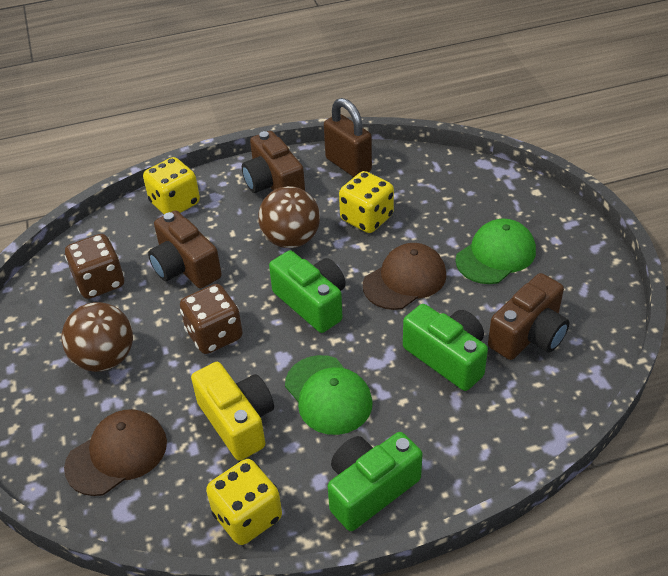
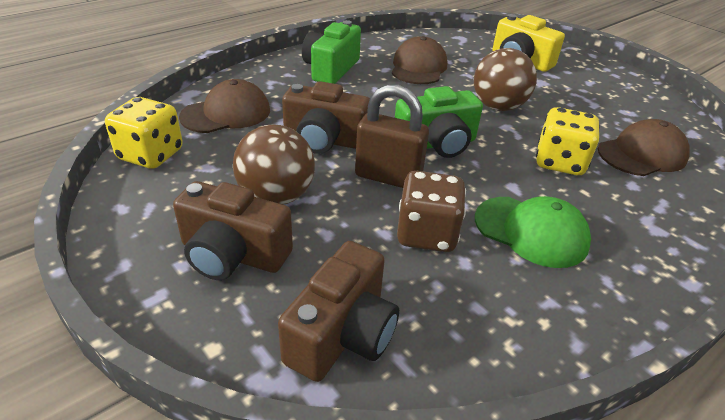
brown cap: 2 -> 3
brown dice: 2 -> 1
green camera: 3 -> 2
green cap: 2 -> 1
yellow dice: 3 -> 2

